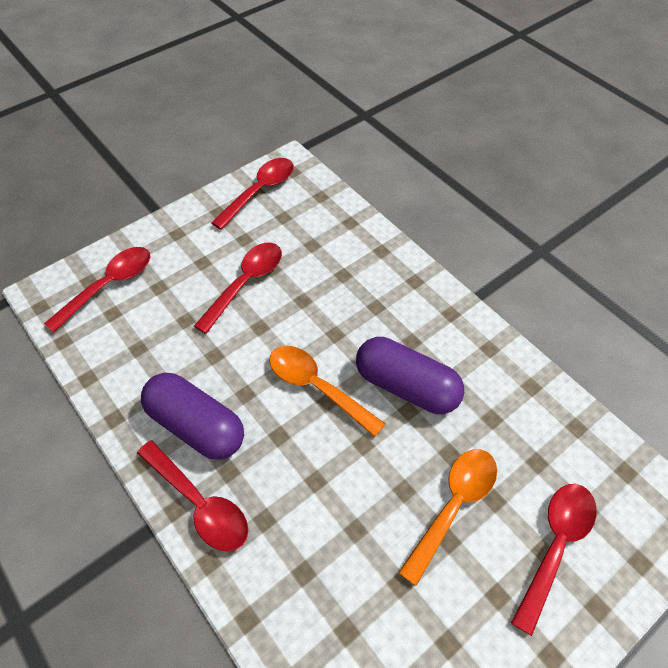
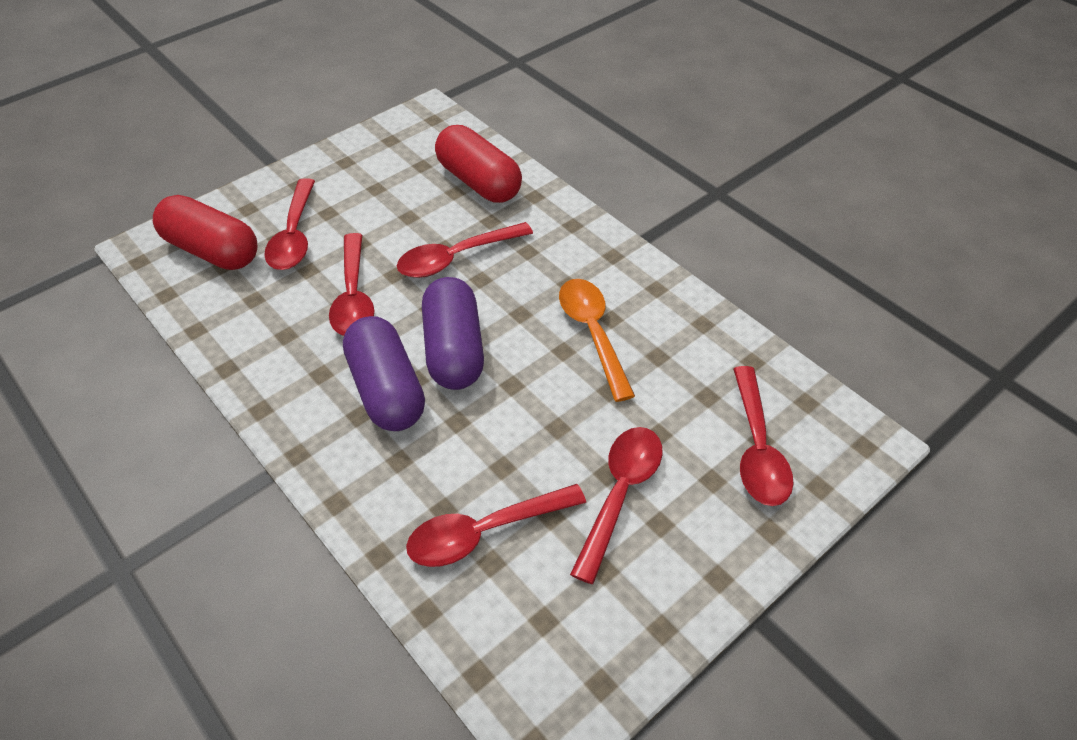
orange spoon: 2 -> 1
red capsule: 0 -> 2
red spoon: 5 -> 6

